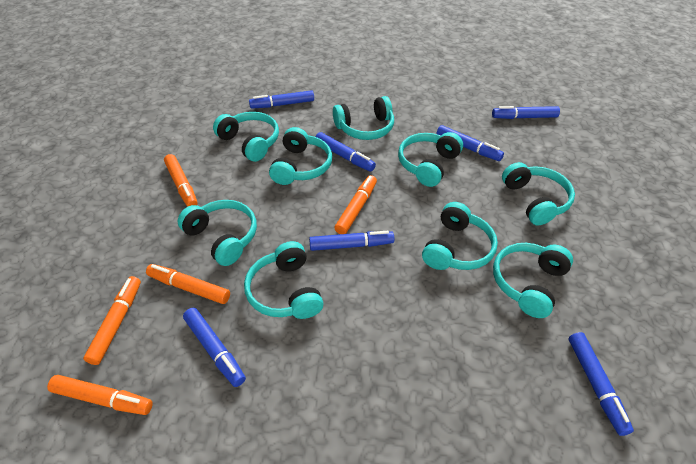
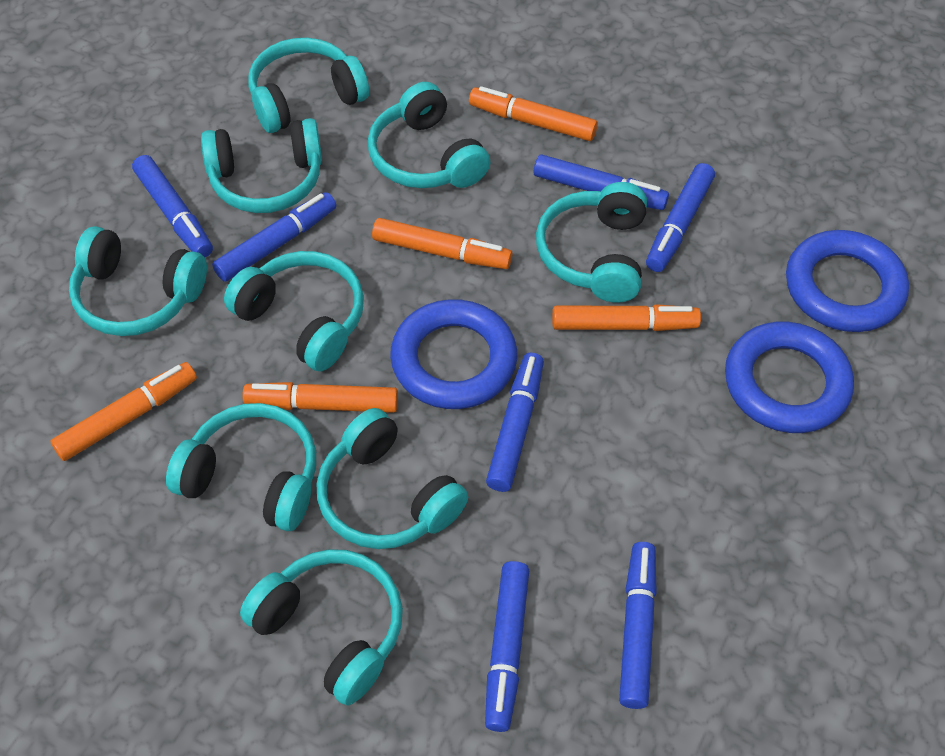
blue ring: 0 -> 3

